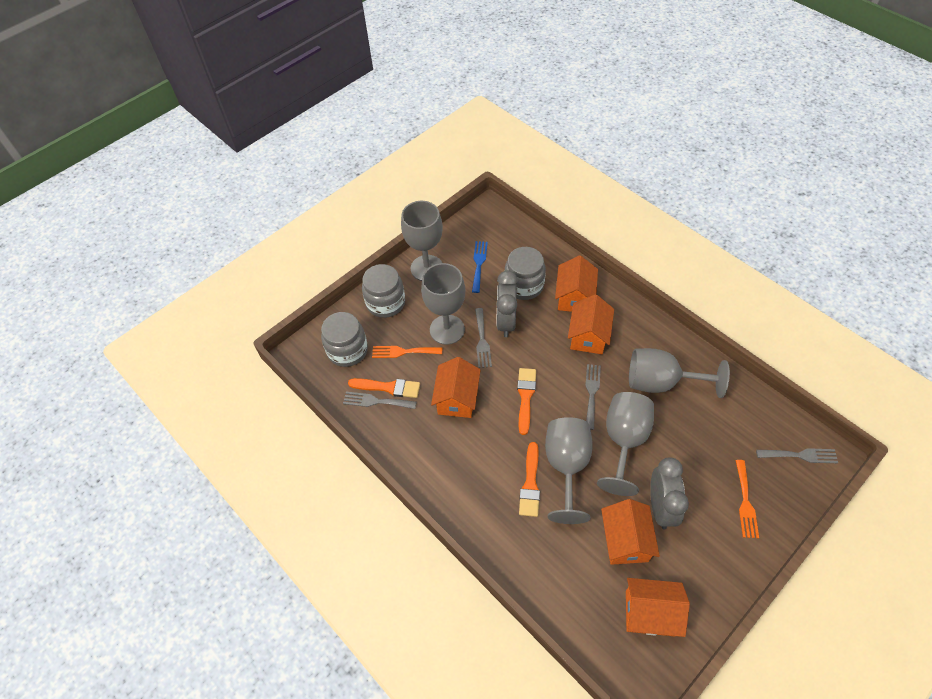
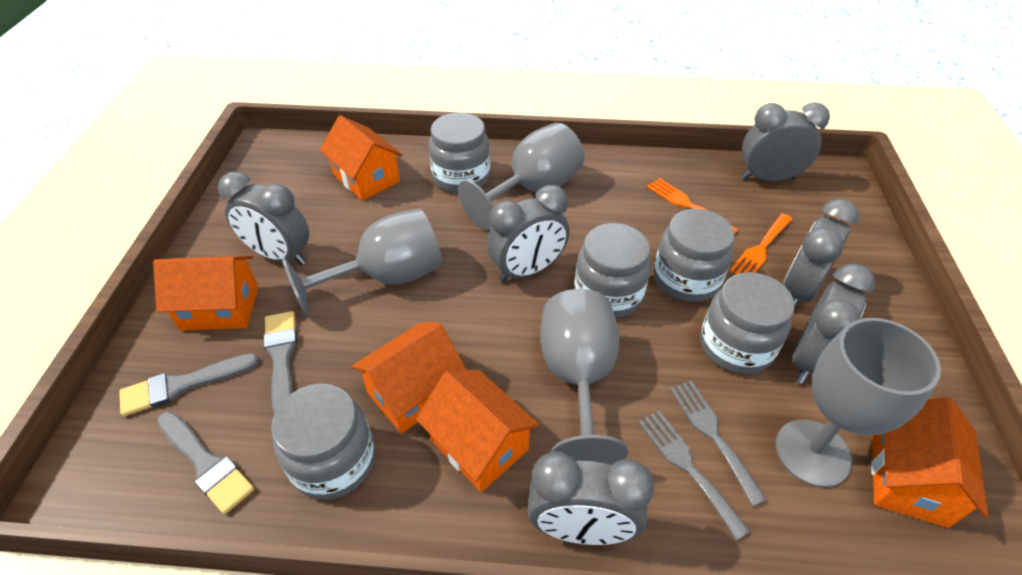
blue fork: 1 -> 0
grey brush: 0 -> 3
grey clock: 2 -> 6
grey fork: 4 -> 2
grey goblet: 5 -> 4
grey jar: 3 -> 5
orange brush: 3 -> 0

